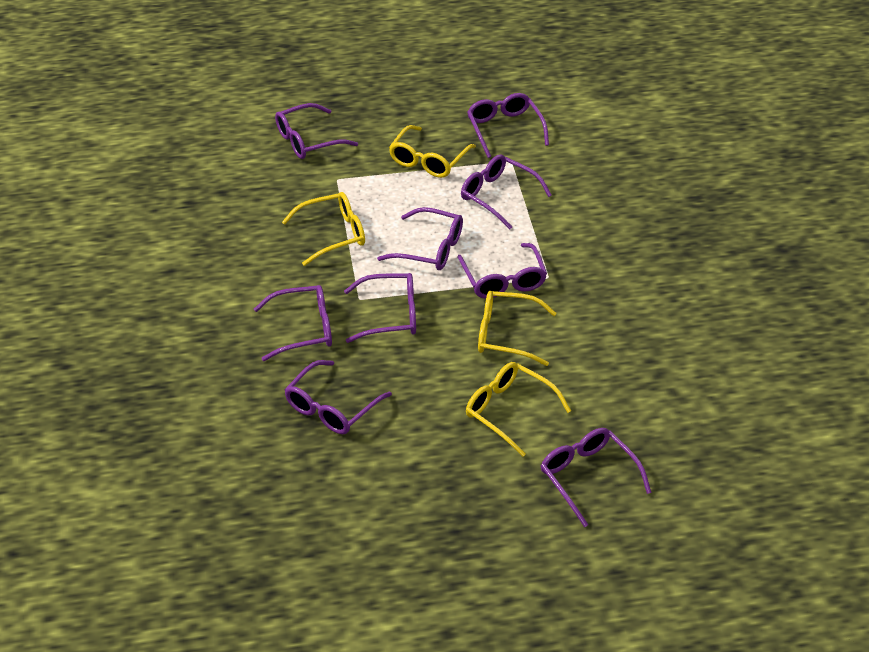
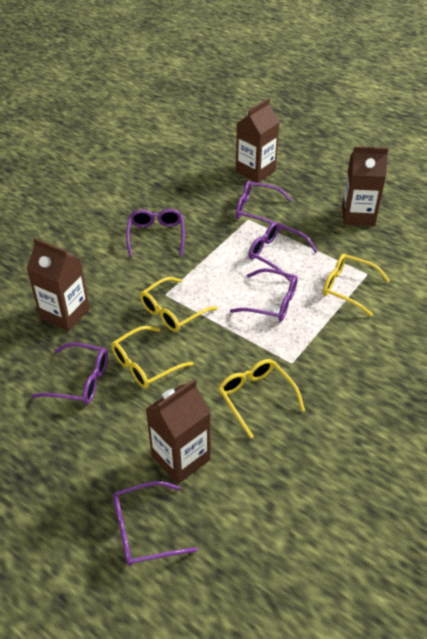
brown carton: 0 -> 4
purple glasses: 9 -> 6

